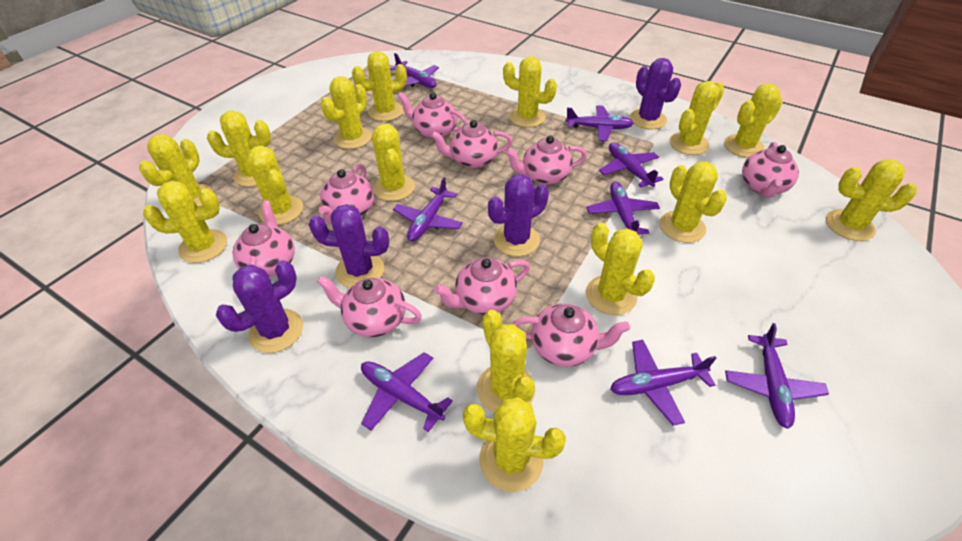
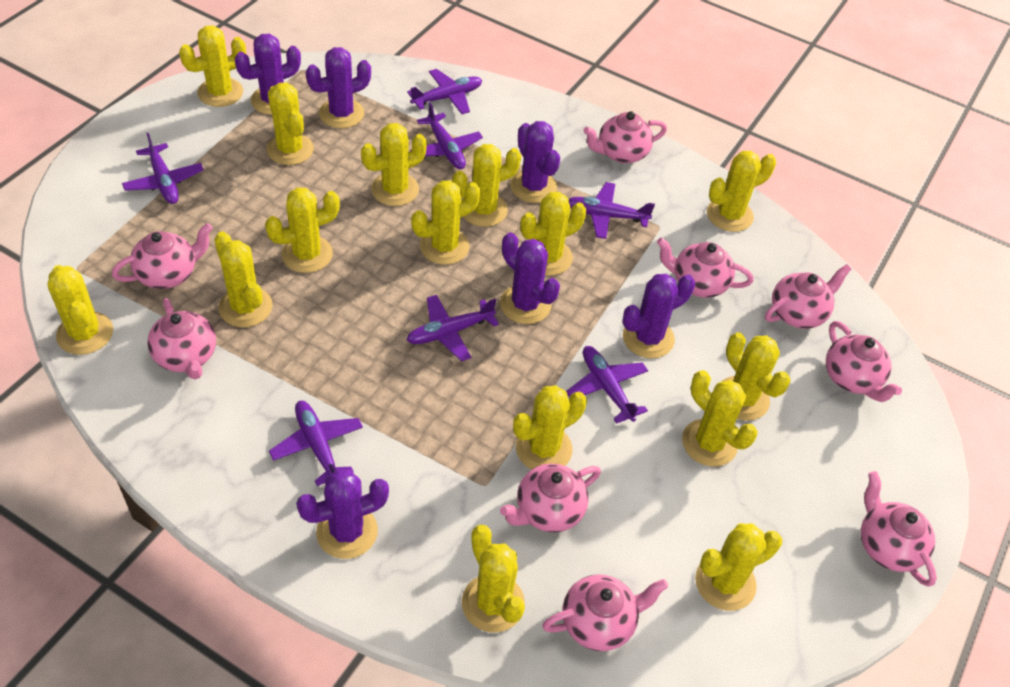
purple cactus: 4 -> 6
purple plane: 8 -> 7

